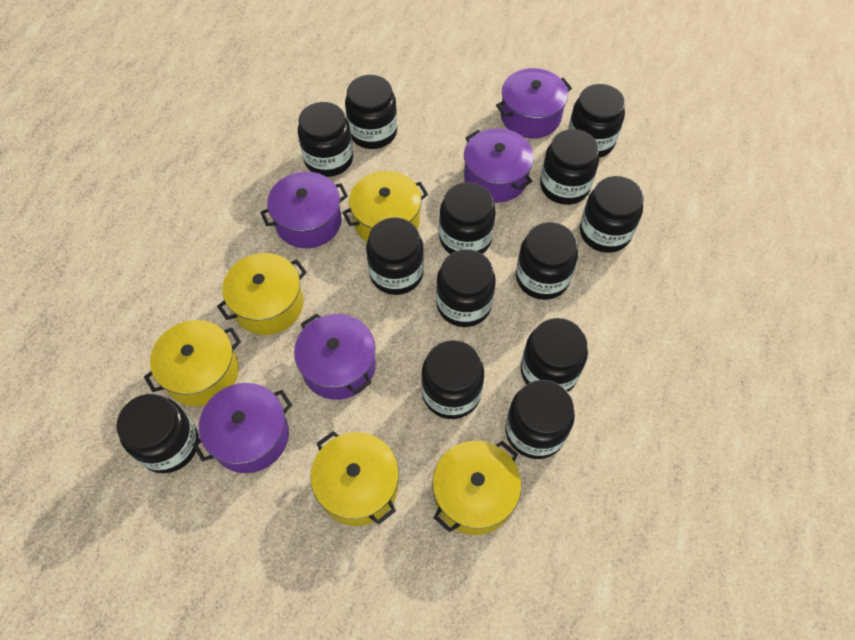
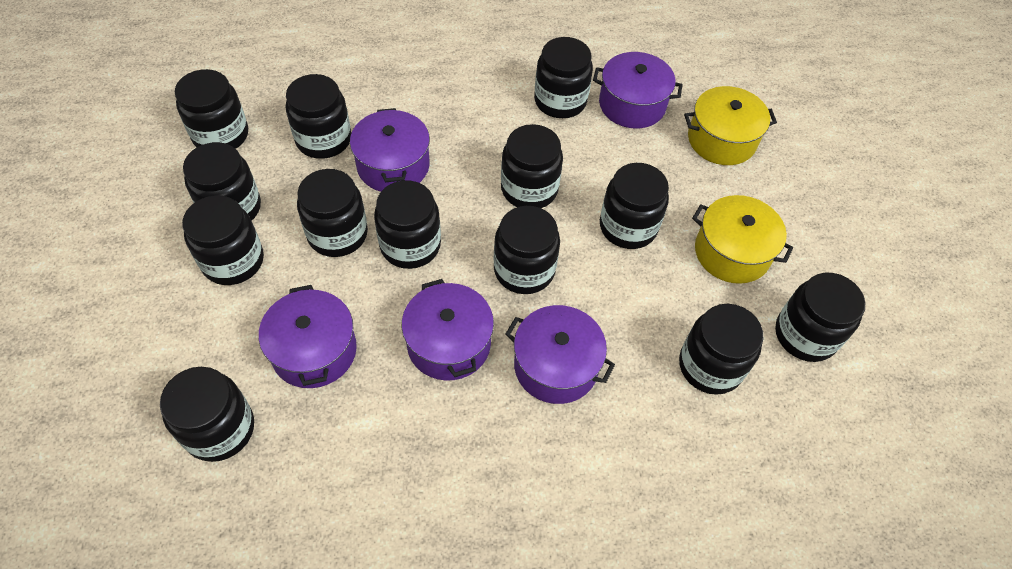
yellow pot: 5 -> 2

